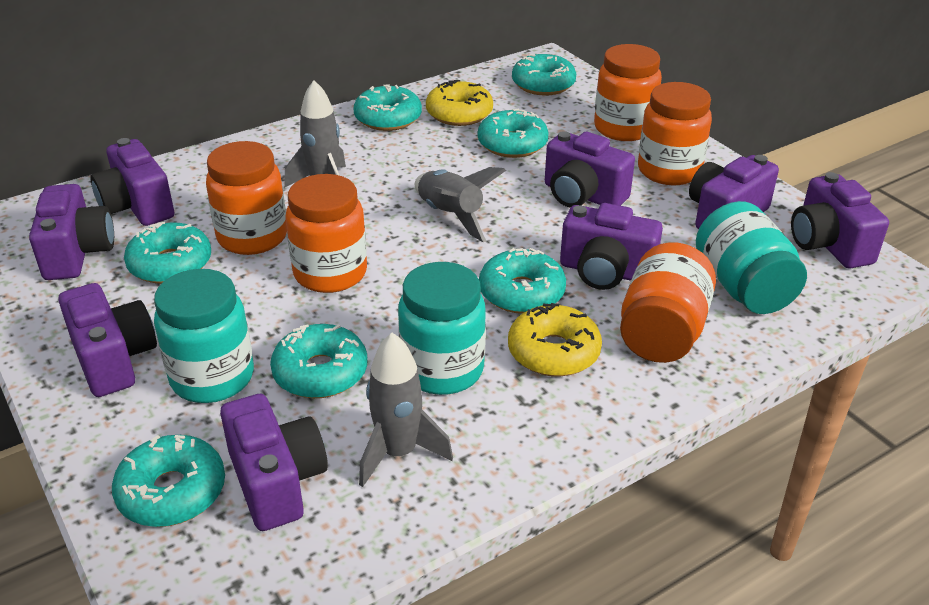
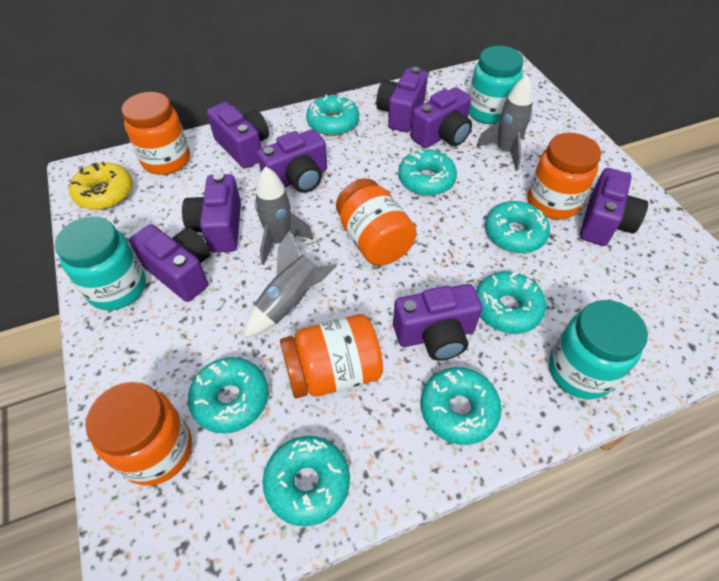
yellow donut: 2 -> 1

